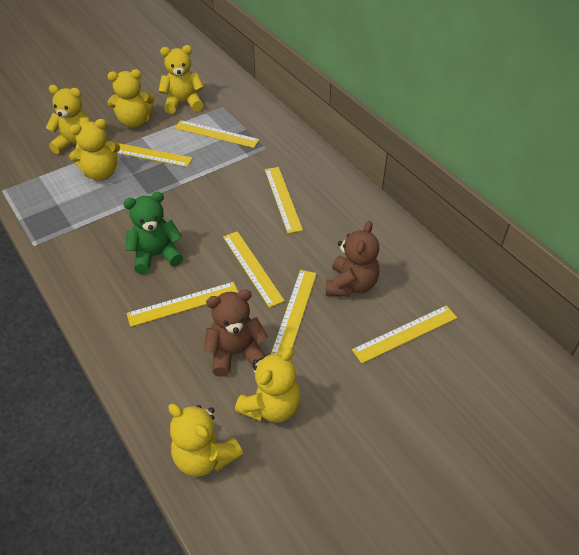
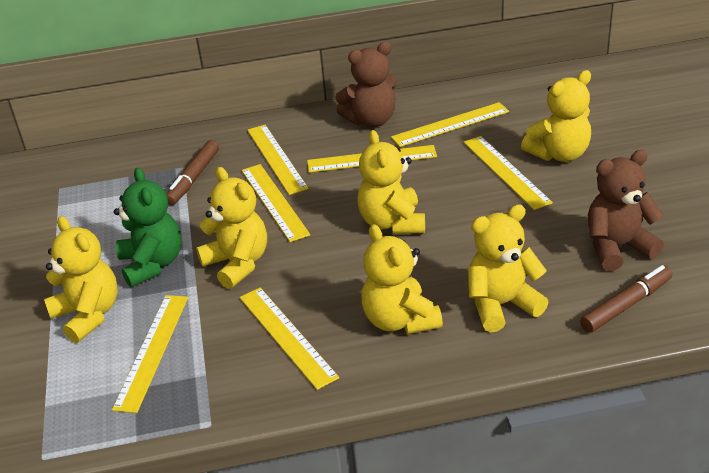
brown marker: 0 -> 2

